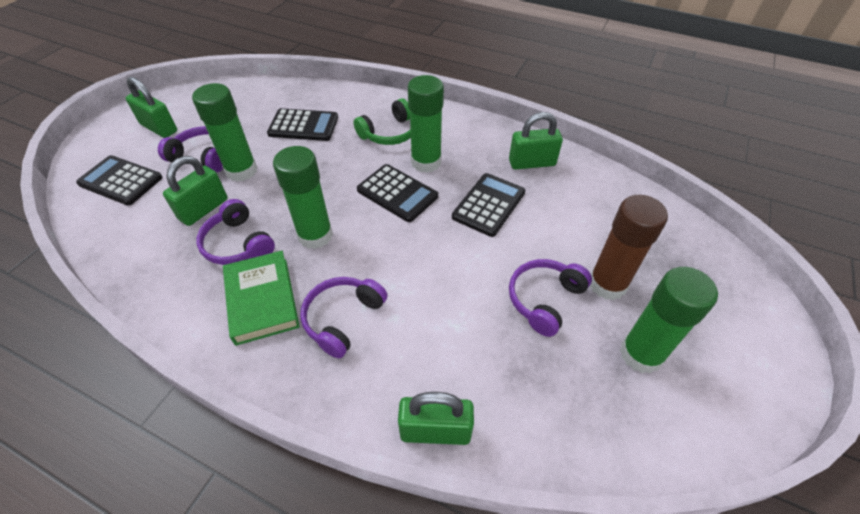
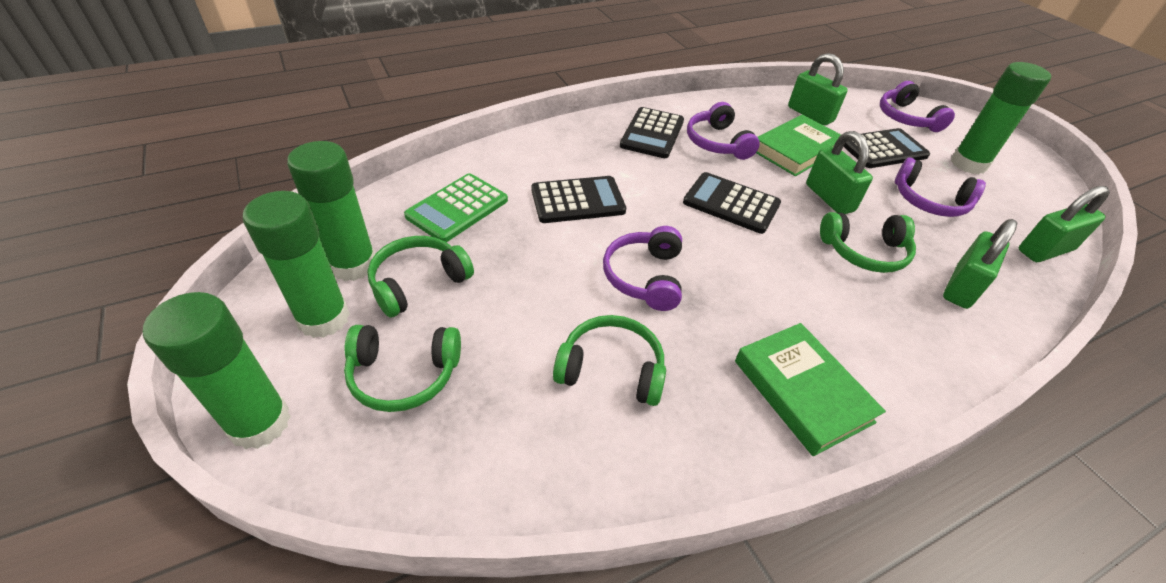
brown glue stick: 1 -> 0
green book: 1 -> 2
green calculator: 0 -> 1
green headphones: 1 -> 4

